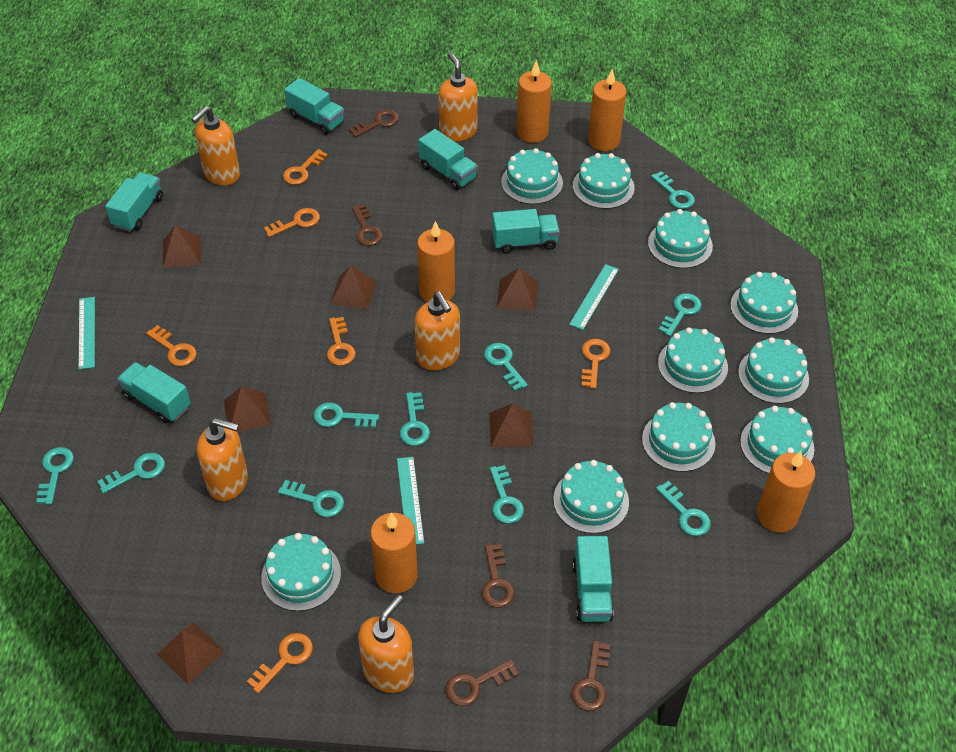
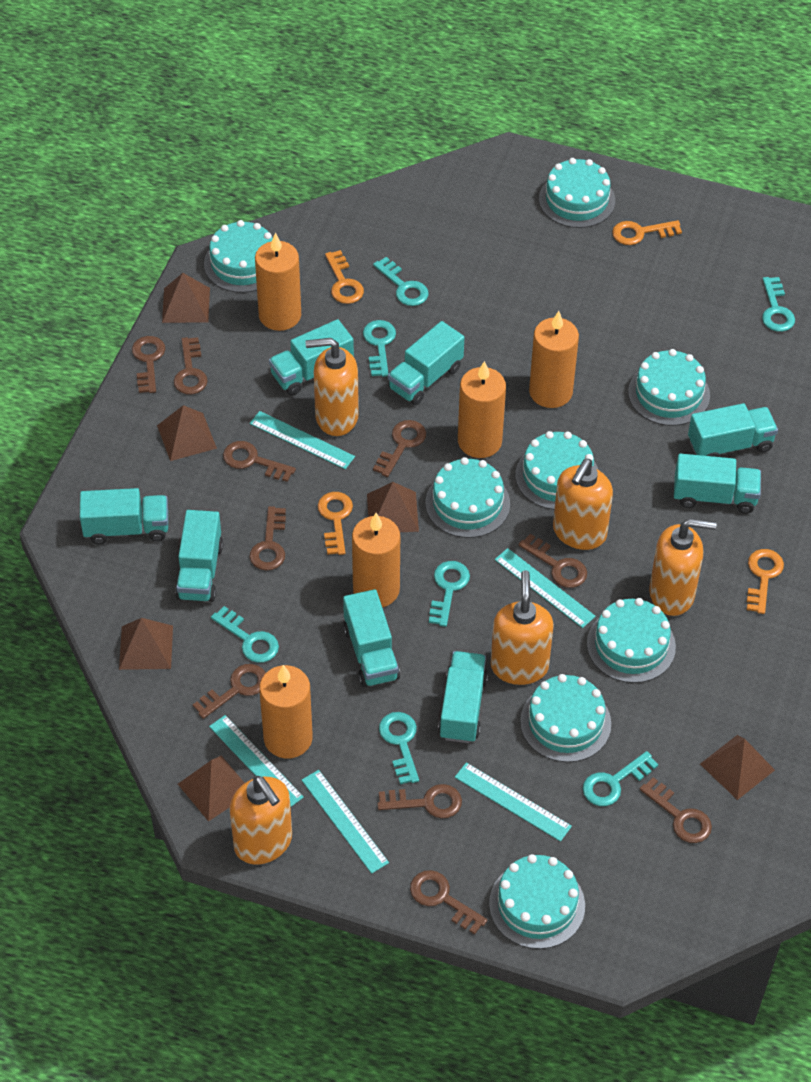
brown key: 5 -> 10
orange key: 6 -> 4
turquoise cake: 10 -> 8
turquoise key: 10 -> 7
turquoise ruler: 3 -> 5
turquoise truck: 6 -> 8

